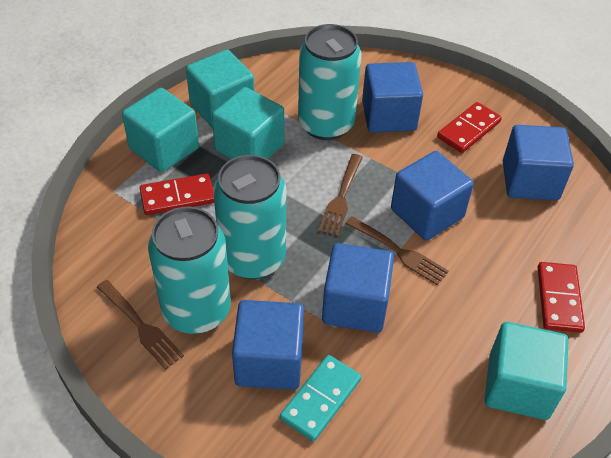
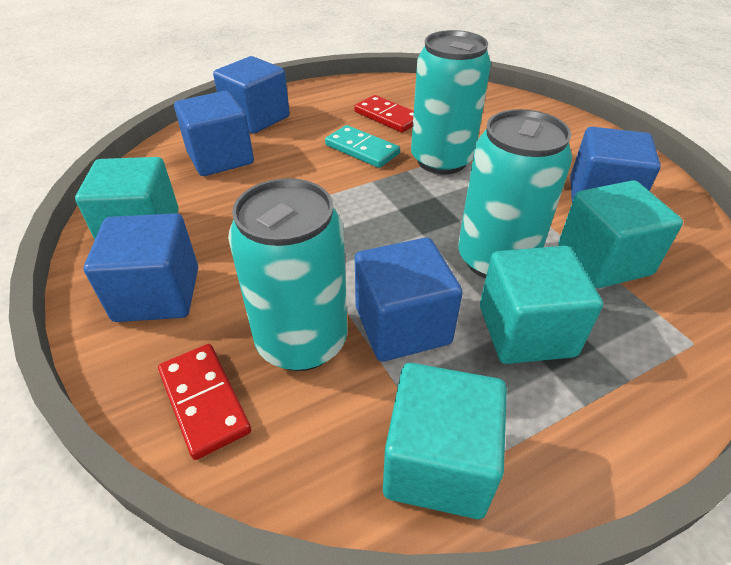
brown fork: 3 -> 0
red domino: 3 -> 2

